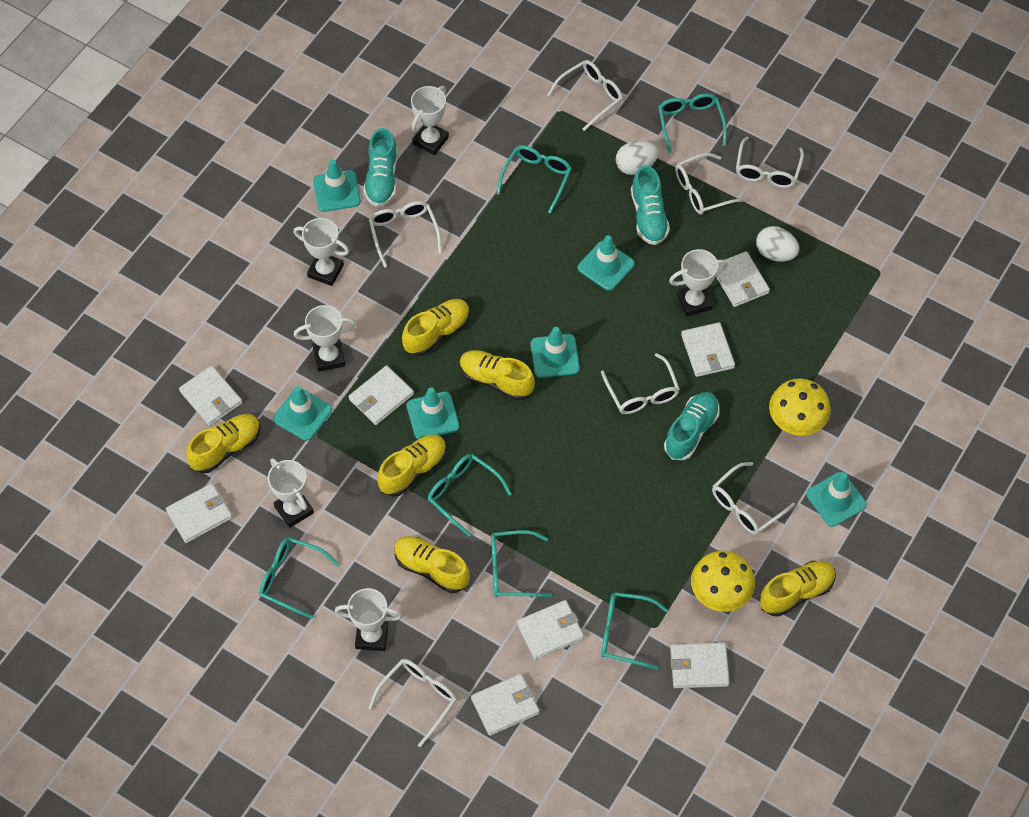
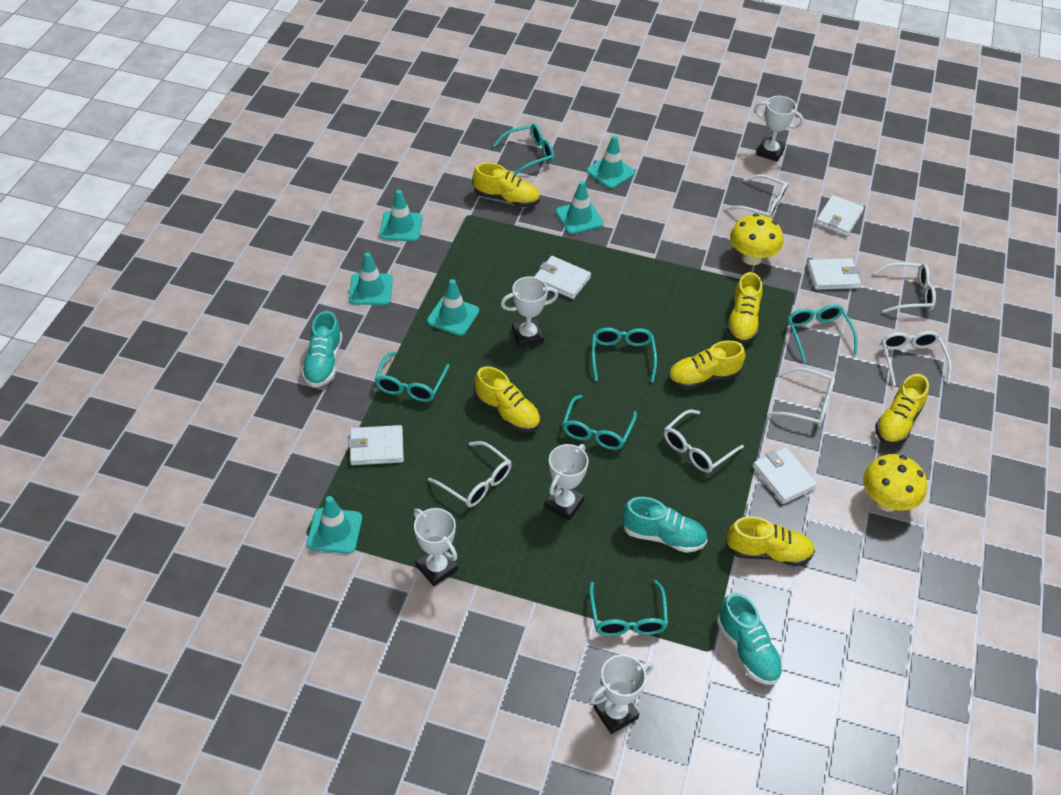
white egg: 2 -> 0
white glasses: 7 -> 6
white trophy: 6 -> 5
white wallet: 8 -> 5

